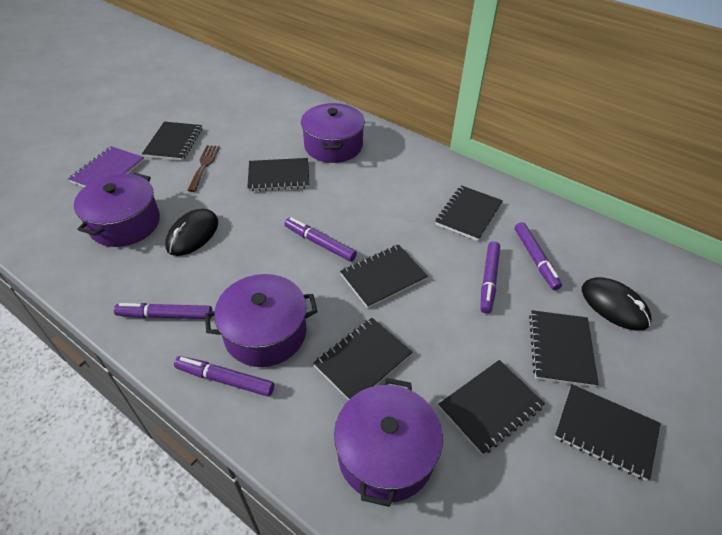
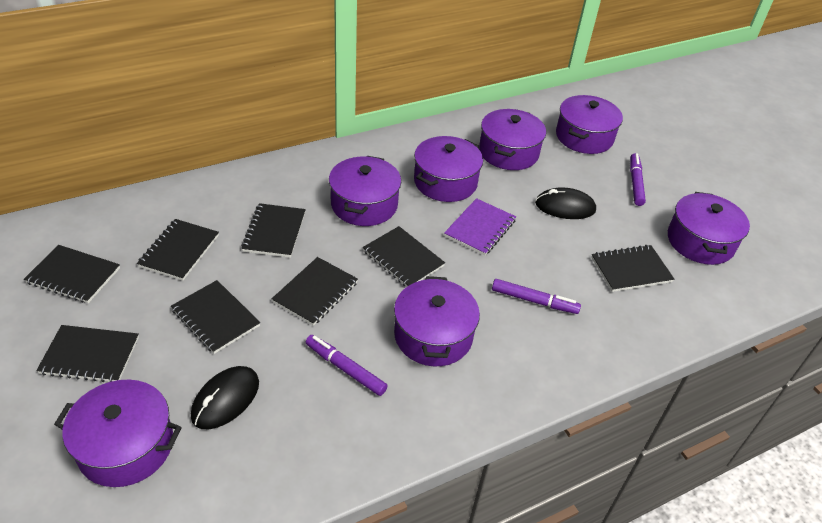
brown fork: 1 -> 0
purple marker: 5 -> 3
purple pot: 4 -> 7

